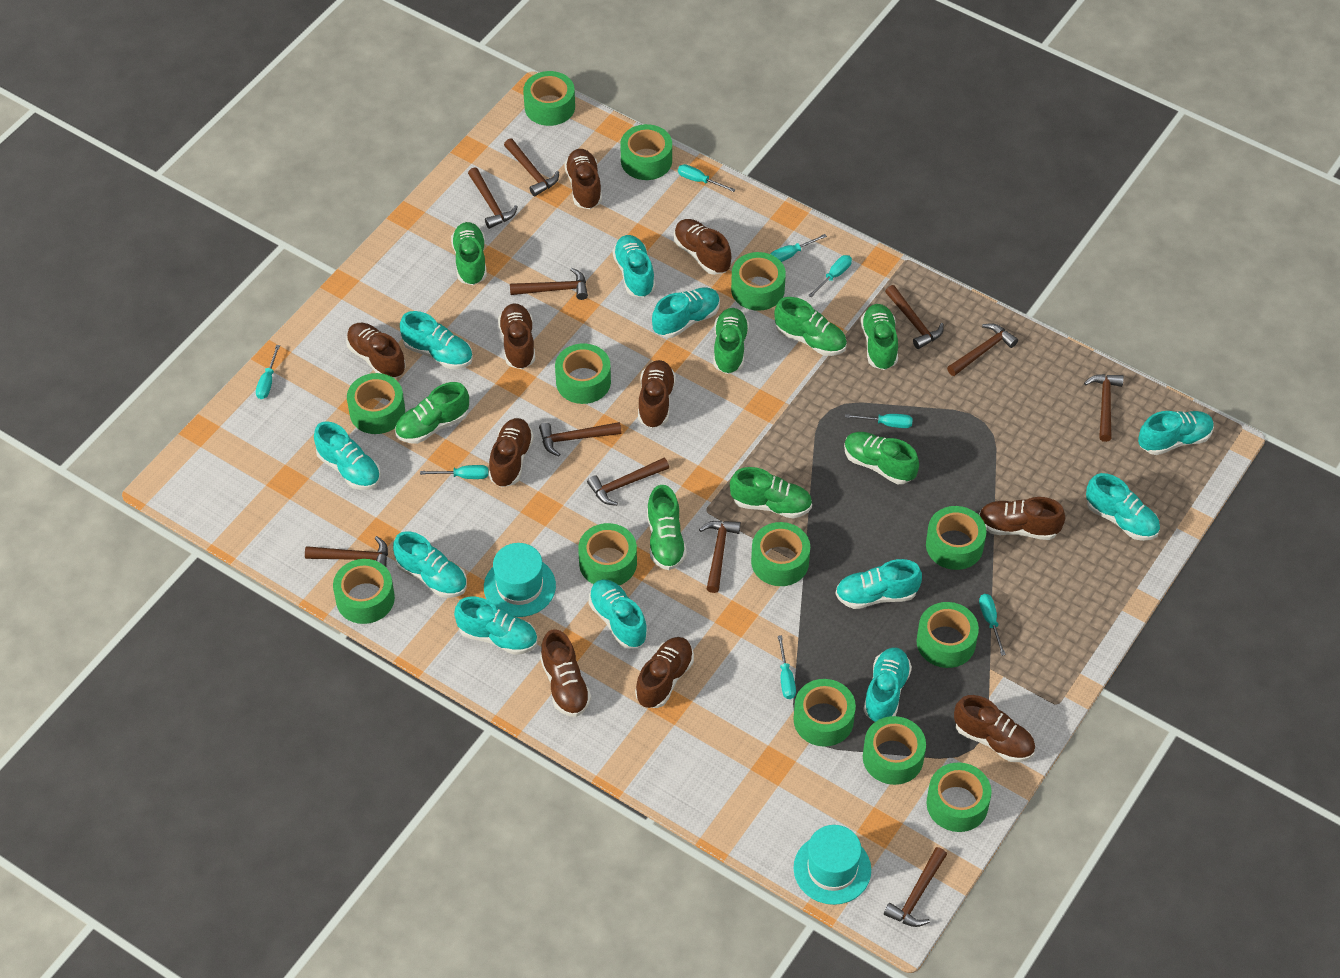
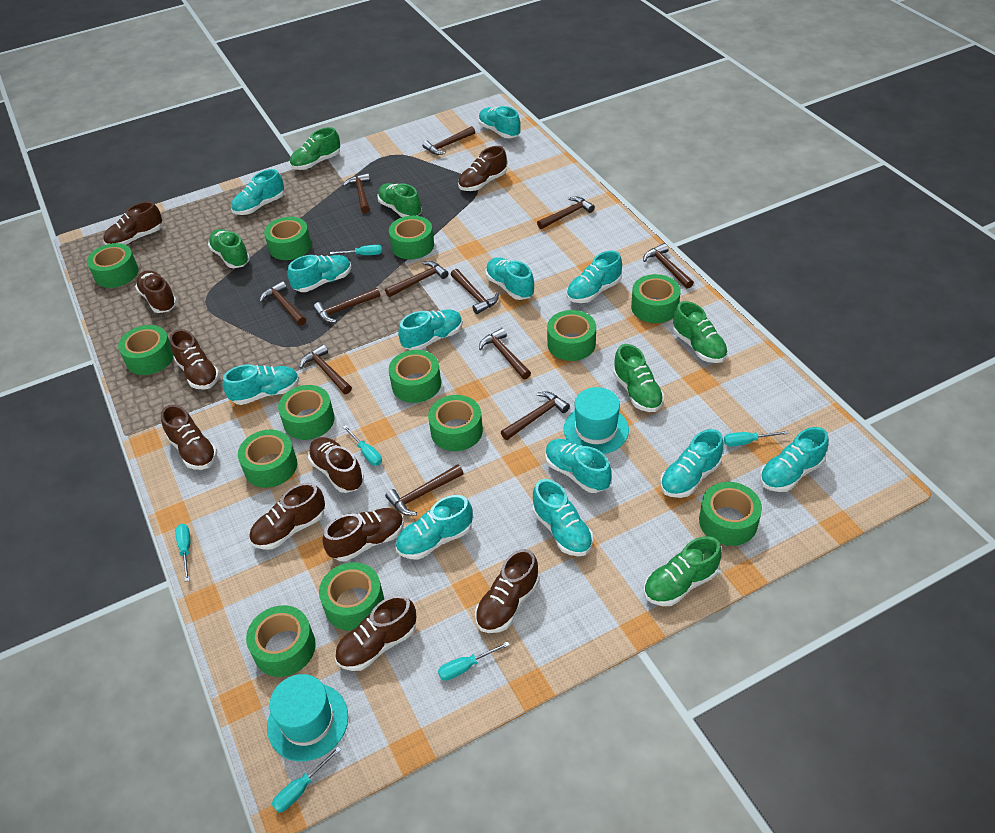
brown hammer: 11 -> 12
green shoe: 8 -> 6
turquoise screwdriver: 8 -> 6
turquoise shoe: 11 -> 12

